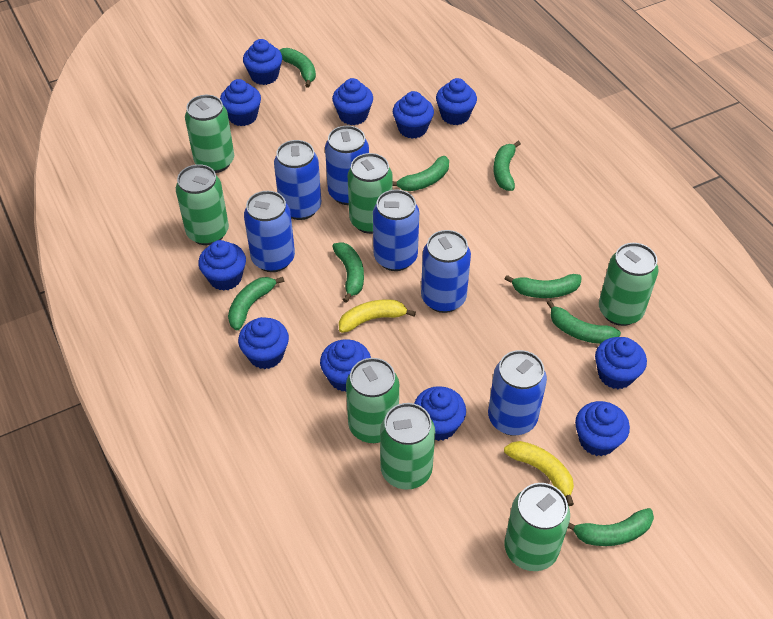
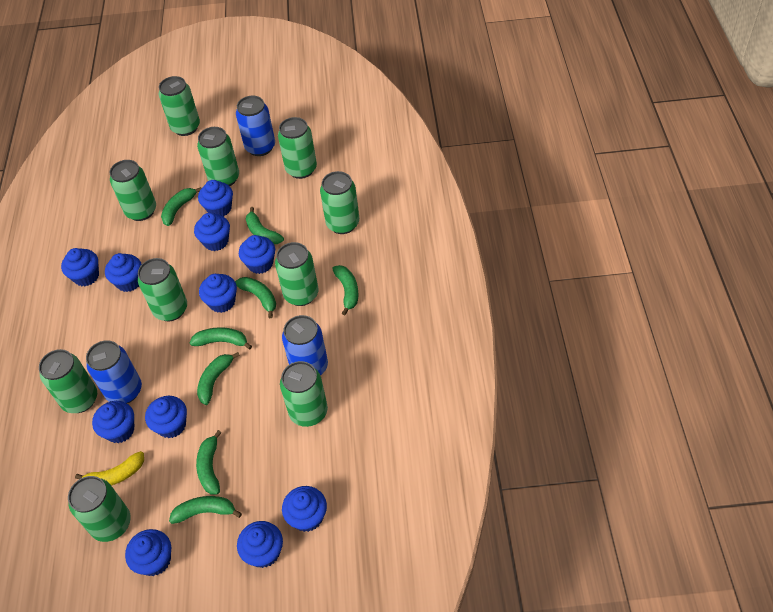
blue can: 6 -> 3
green can: 7 -> 10
yellow banana: 2 -> 1

